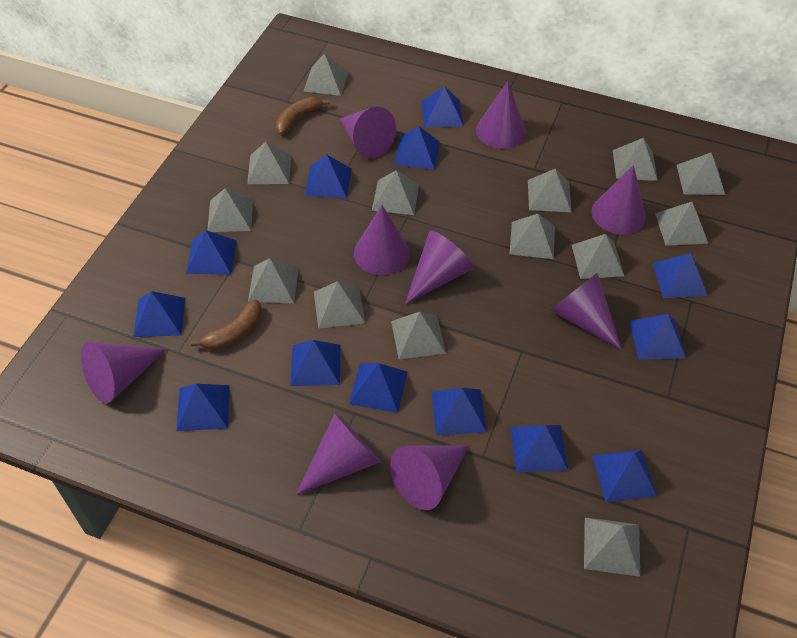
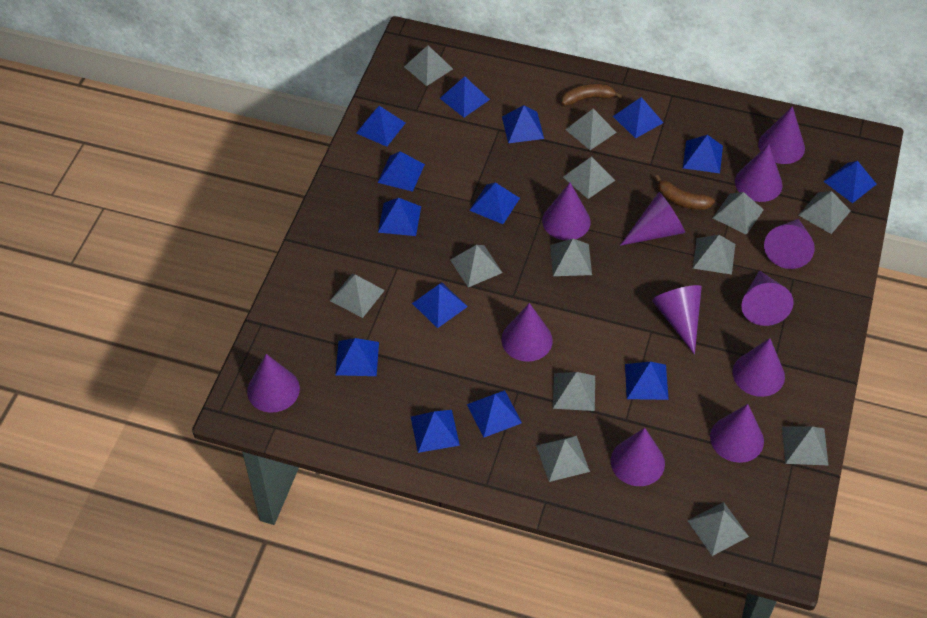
blue pyramid: 13 -> 14
grey pyramid: 14 -> 13
purple cone: 9 -> 12

